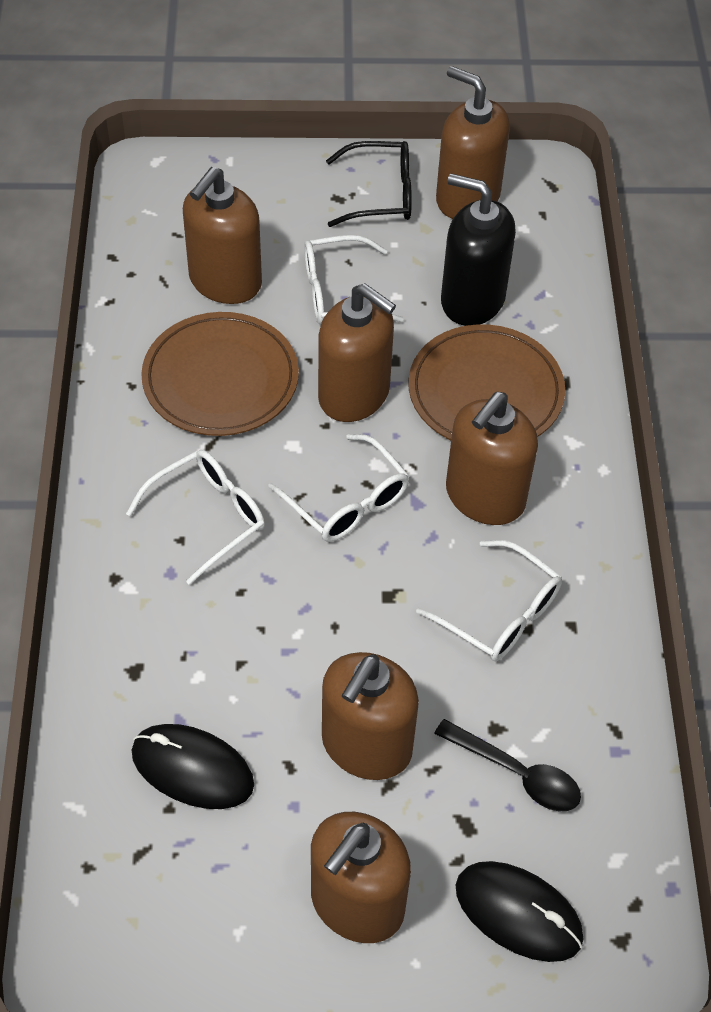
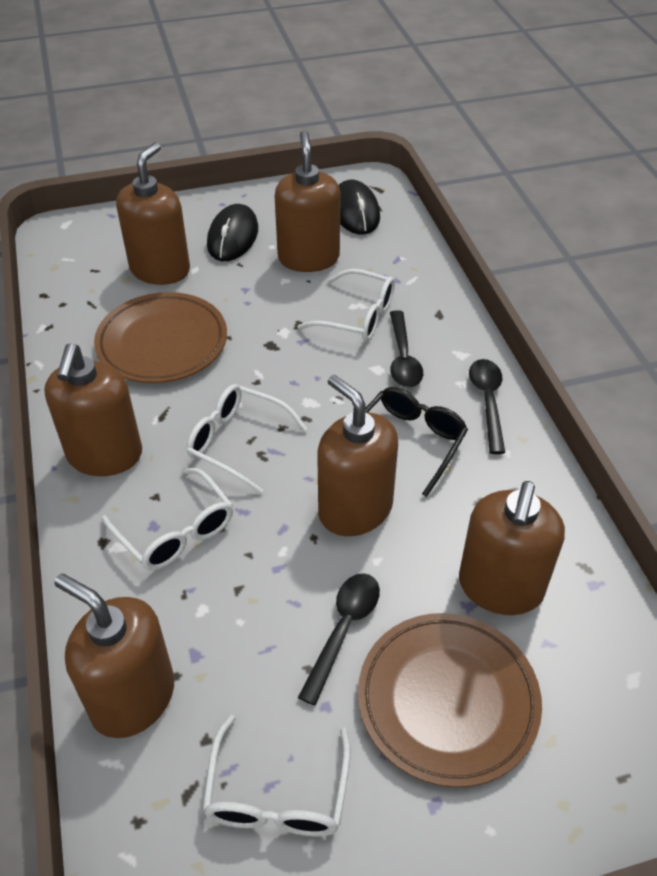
black soap dispenser: 1 -> 0
black spoon: 1 -> 3

